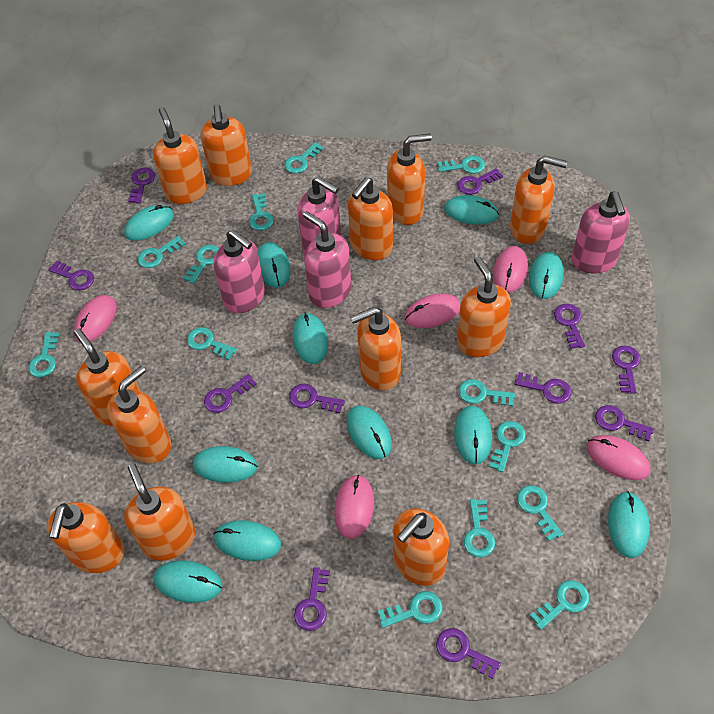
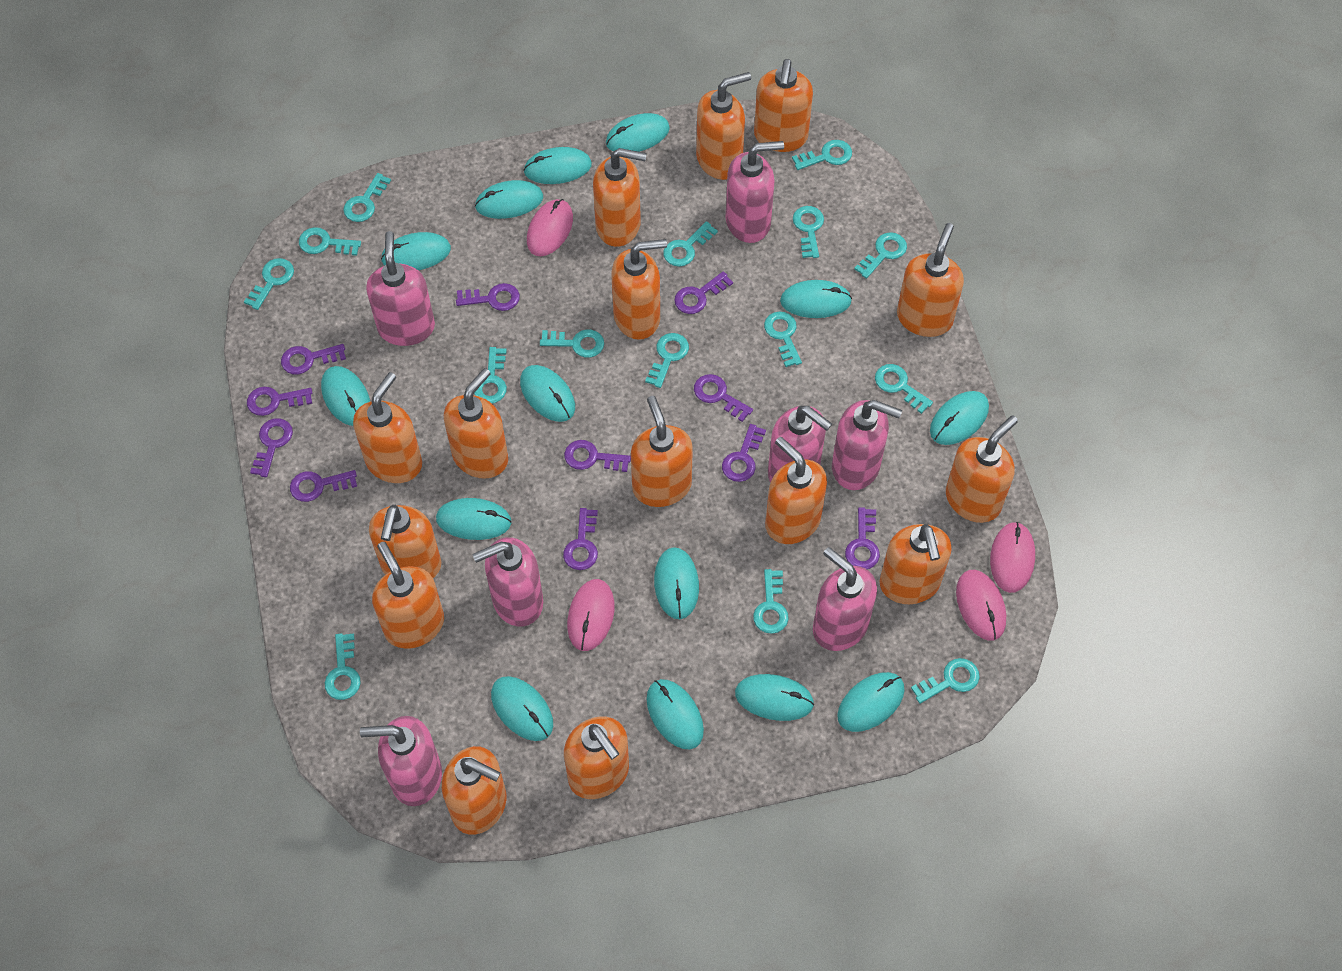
orange soap dispenser: 12 -> 15
pink mouse: 5 -> 4
pink soap dispenser: 4 -> 7
turquoise key: 13 -> 15
turquoise mouse: 11 -> 14

